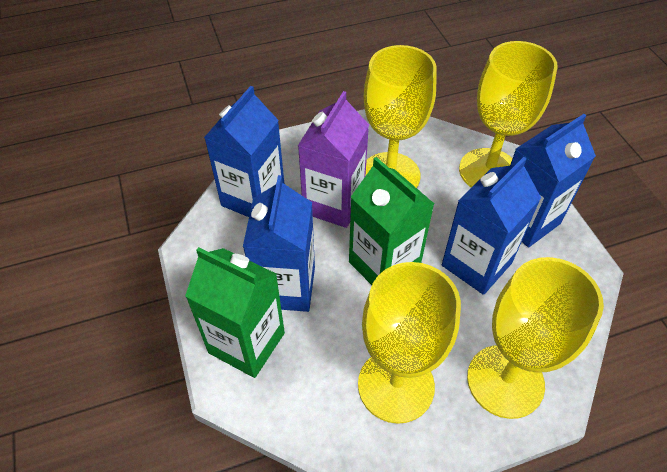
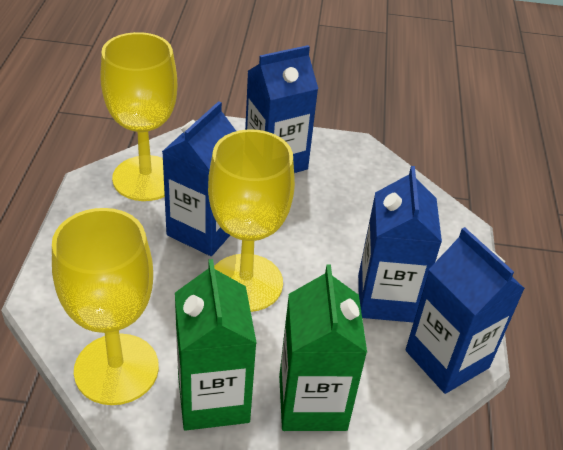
purple carton: 1 -> 0
yellow goblet: 4 -> 3

